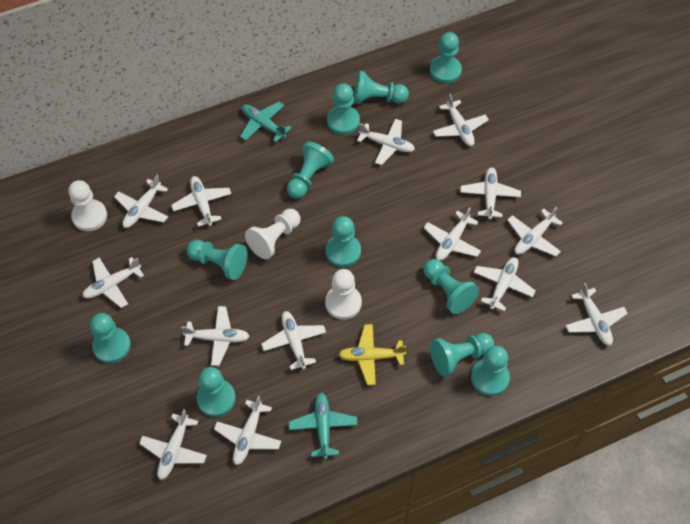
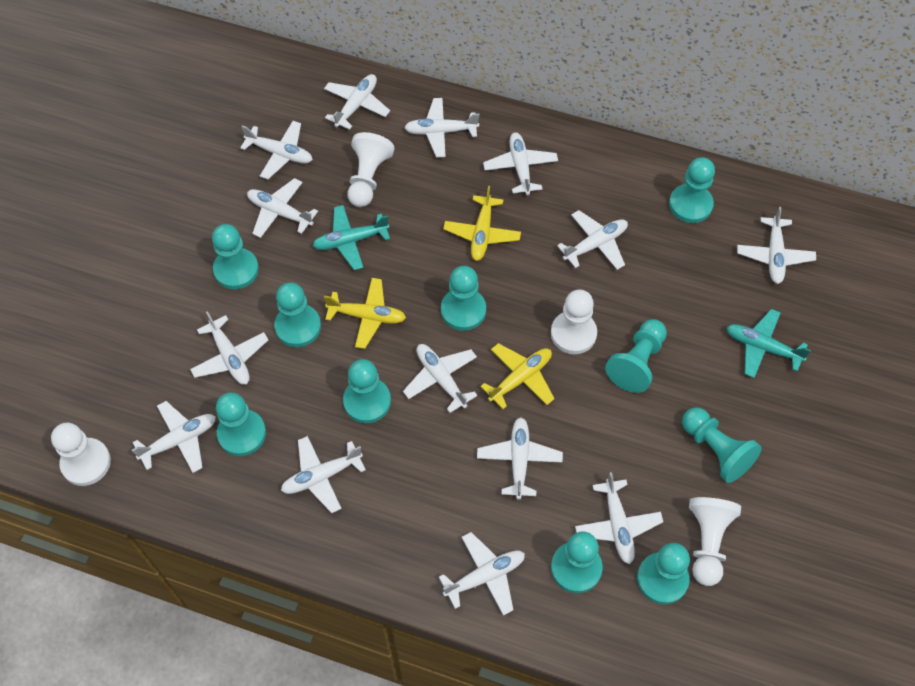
turquoise pawn: 11 -> 10
white pawn: 3 -> 4
yellow plane: 1 -> 3

